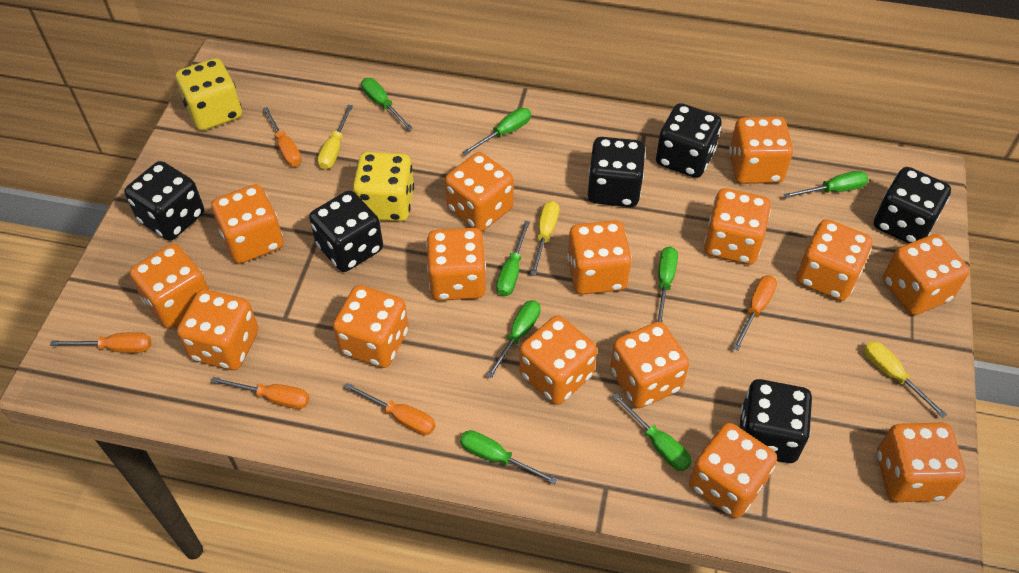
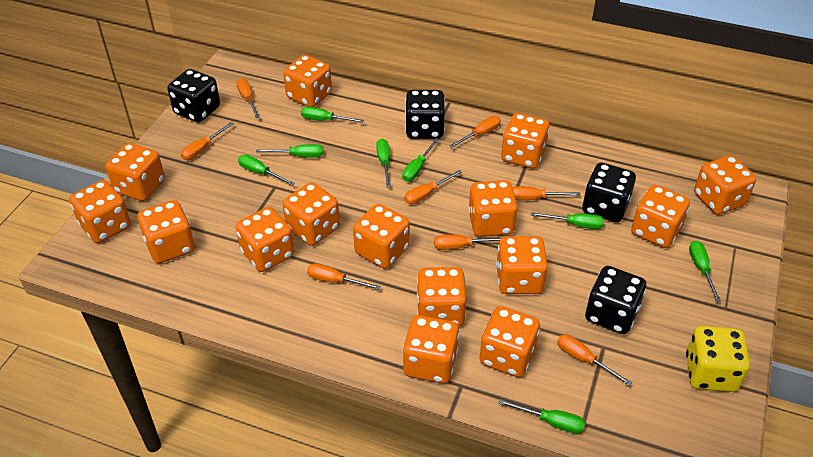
black dice: 6 -> 4
orange screwdriver: 5 -> 8
yellow dice: 2 -> 1
yellow screwdriver: 3 -> 0

